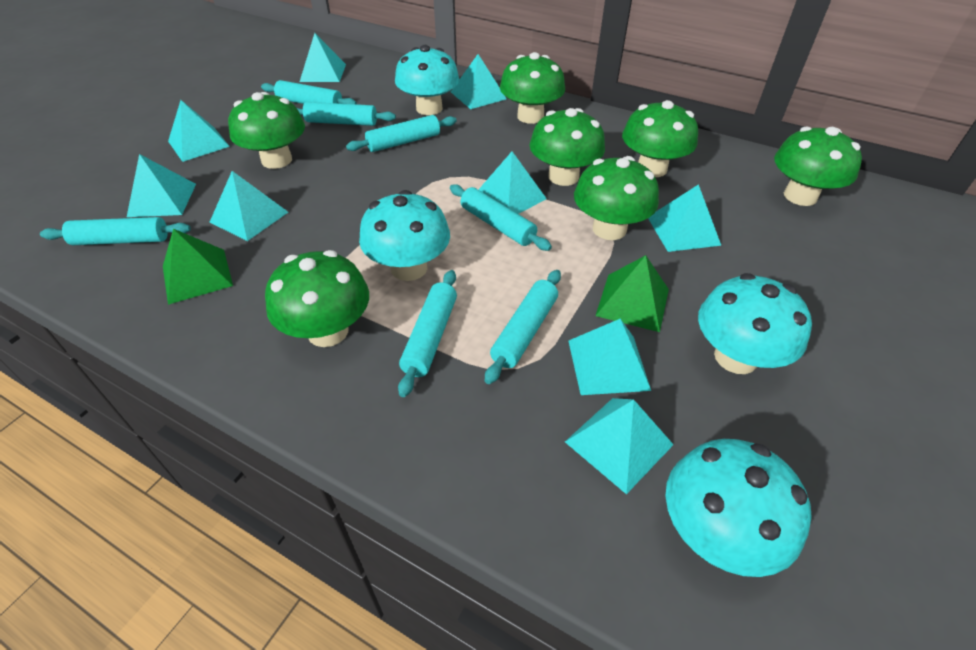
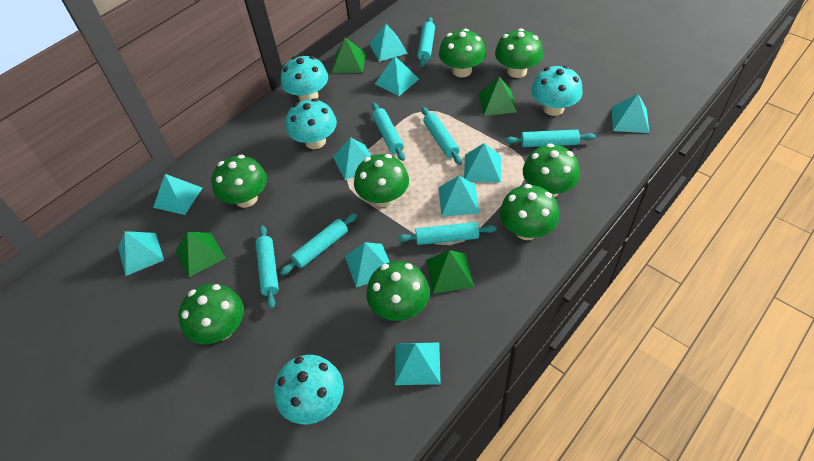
green mushroom: 7 -> 8
green pyramid: 2 -> 4
turquoise pyramid: 9 -> 10

